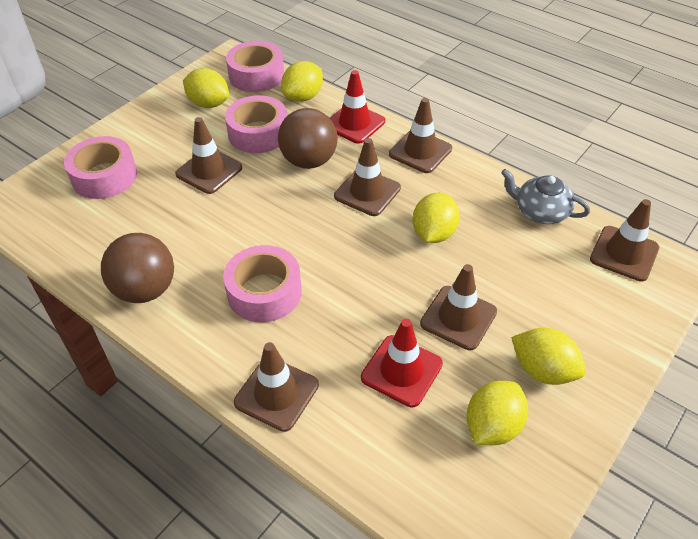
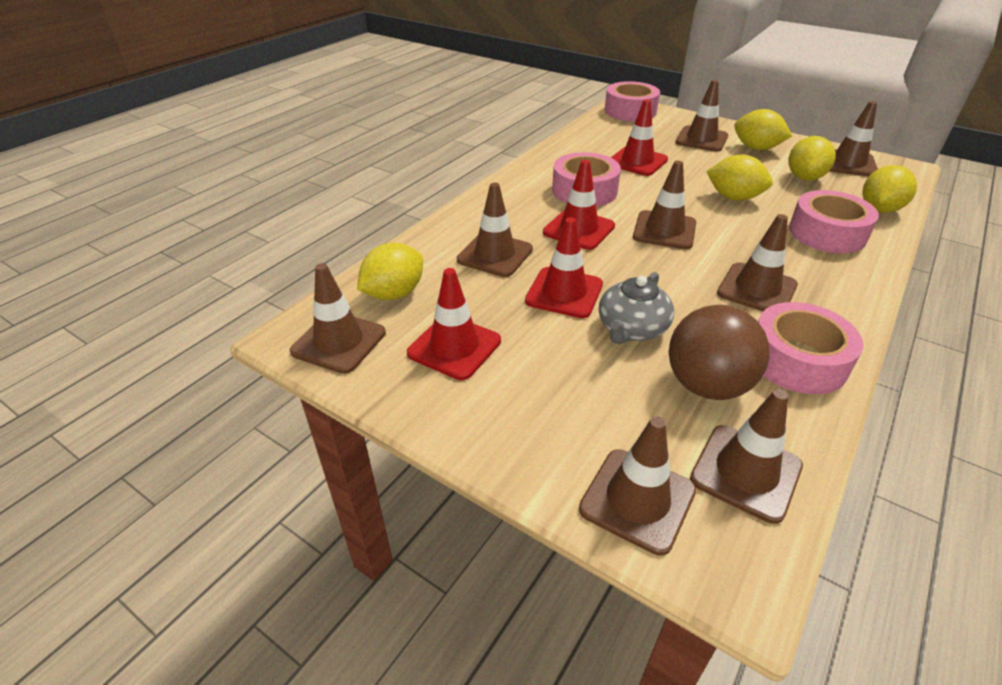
brown ball: 2 -> 1
brown traffic cone: 6 -> 8
red traffic cone: 2 -> 4

